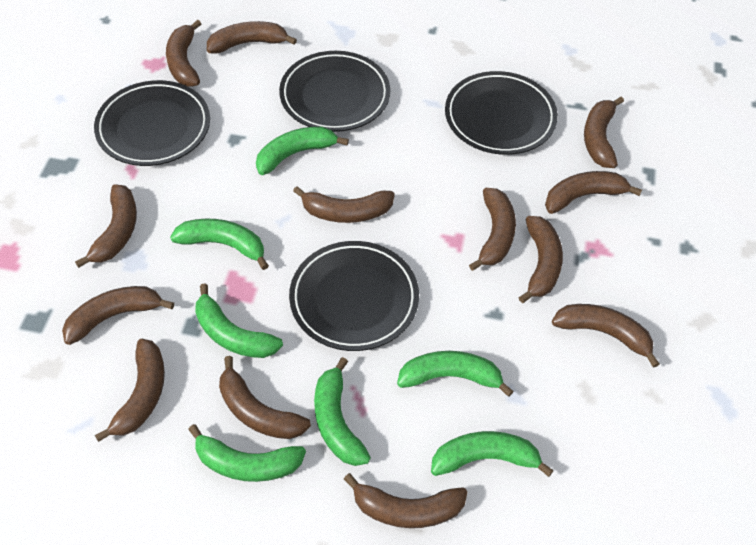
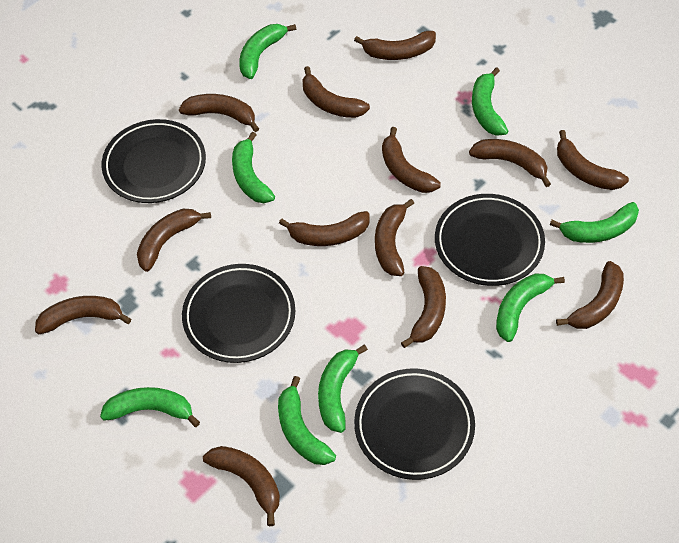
green banana: 7 -> 8

